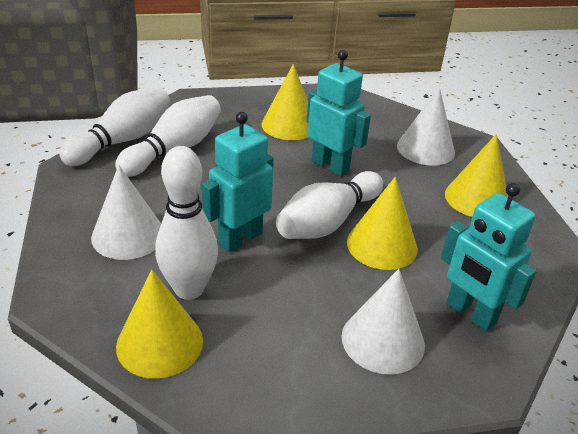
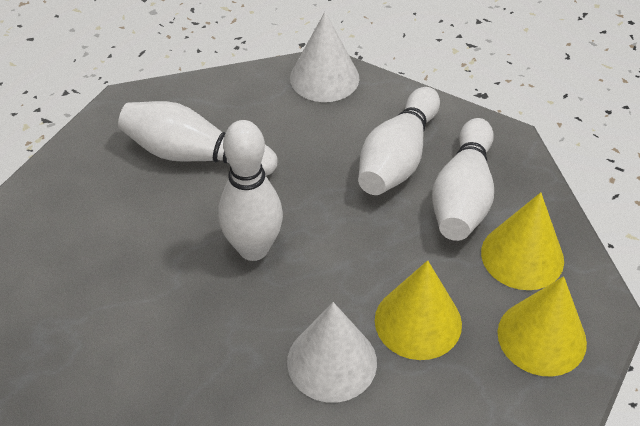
turquoise robot: 3 -> 0
white cone: 3 -> 2
yellow cone: 4 -> 3

